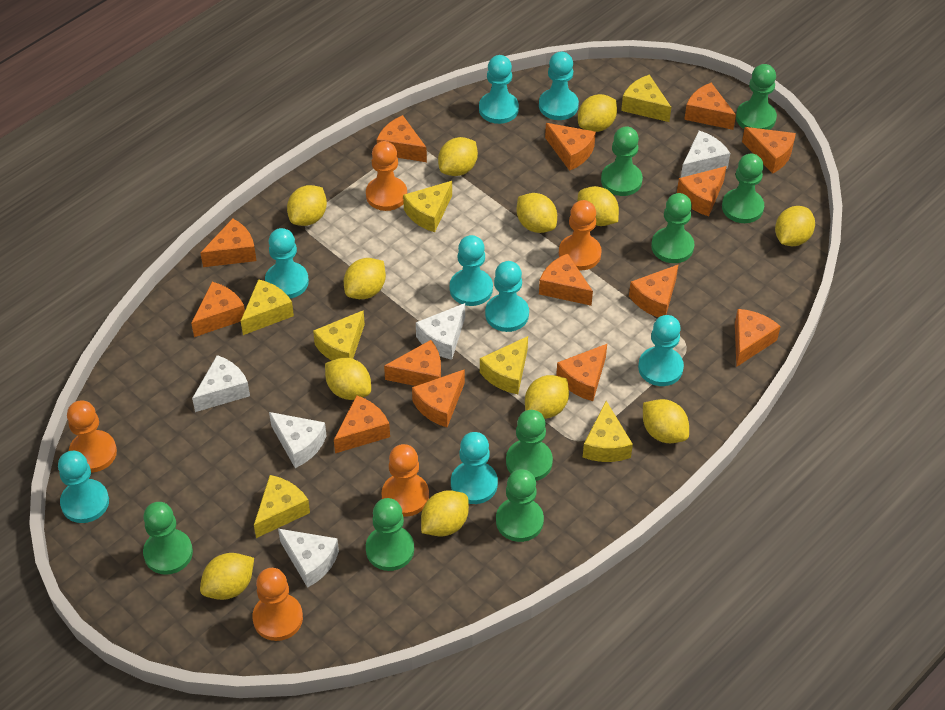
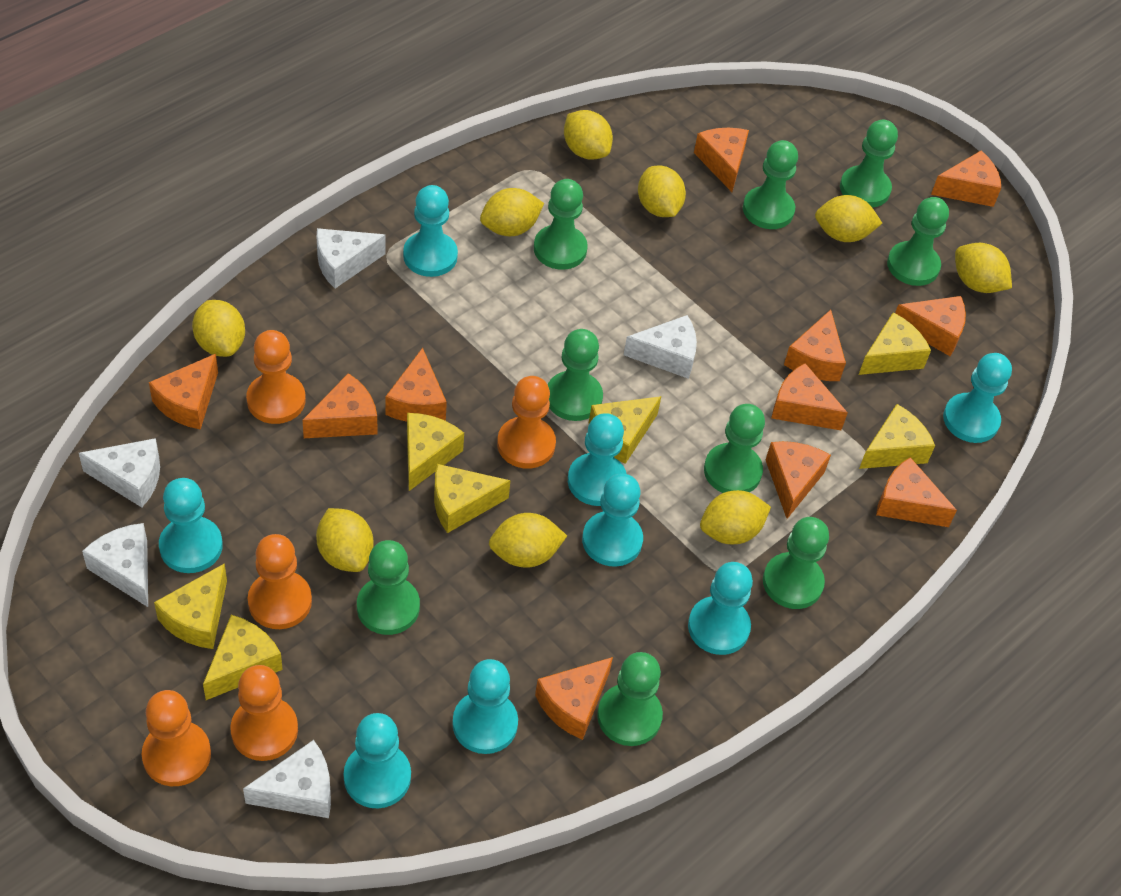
green pawn: 8 -> 9
orange cheese: 14 -> 11
yellow lemon: 12 -> 9

